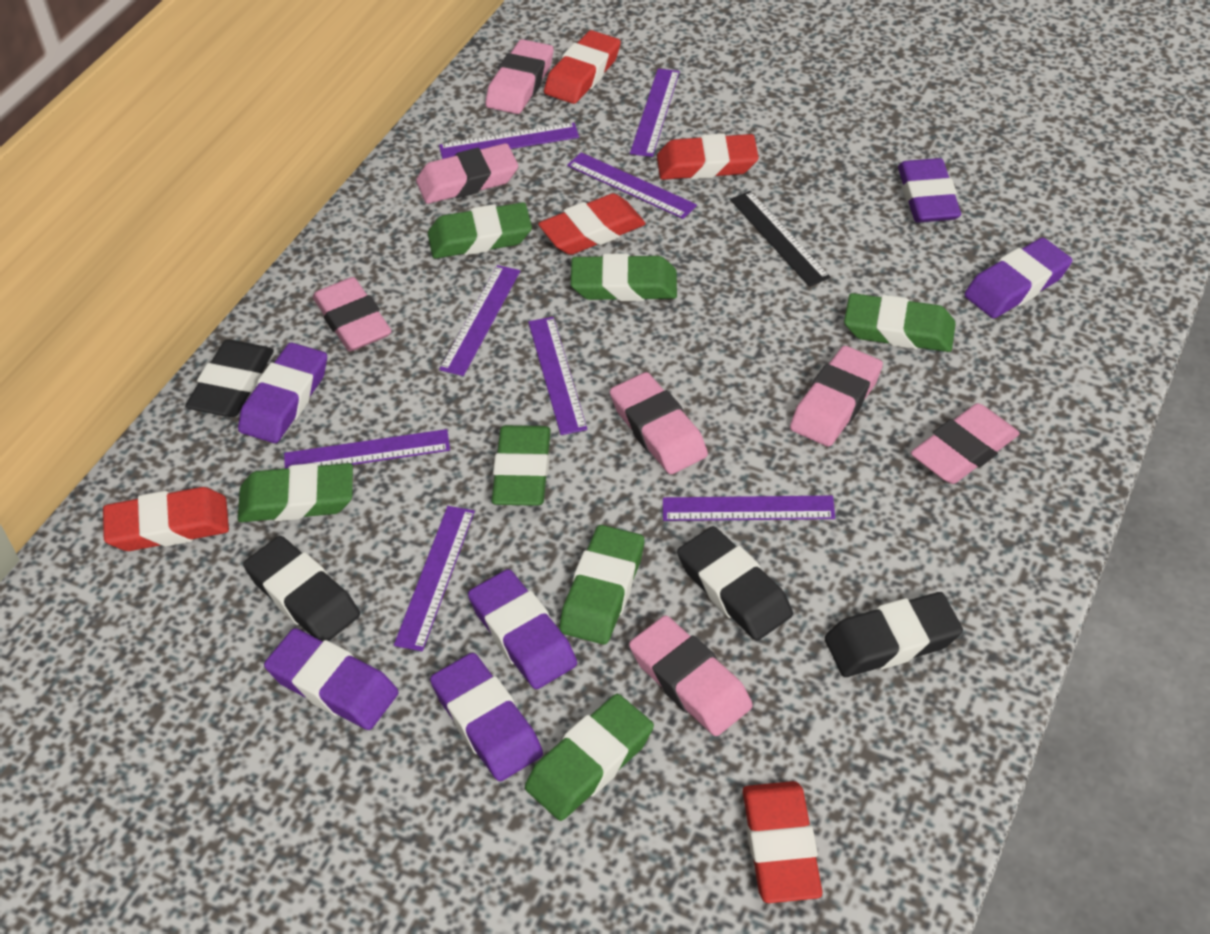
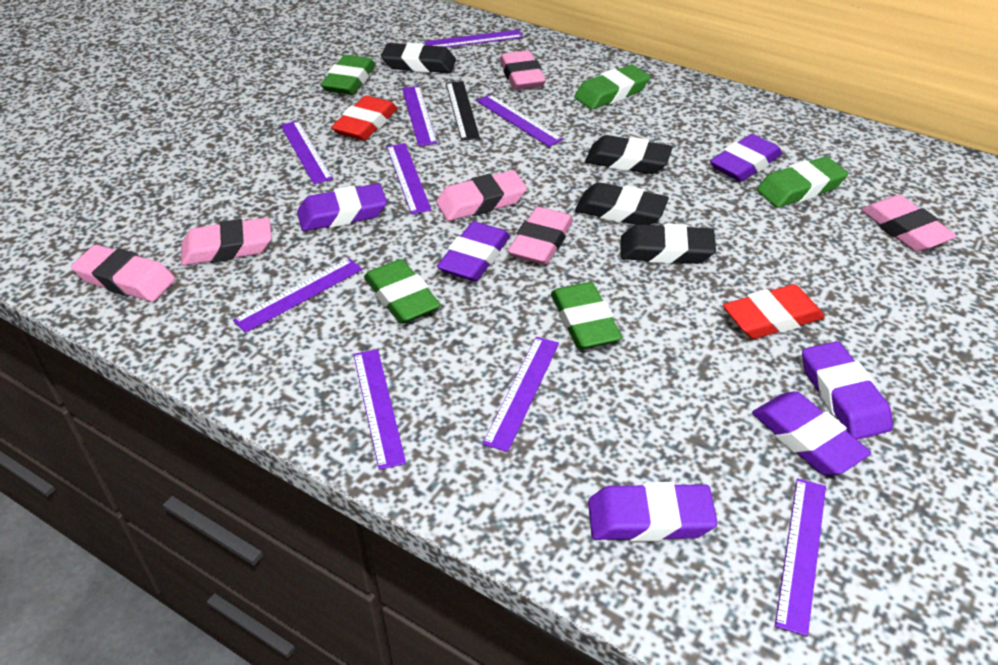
green eraser: 7 -> 5
pink eraser: 7 -> 6
purple ruler: 8 -> 9
red eraser: 5 -> 2

